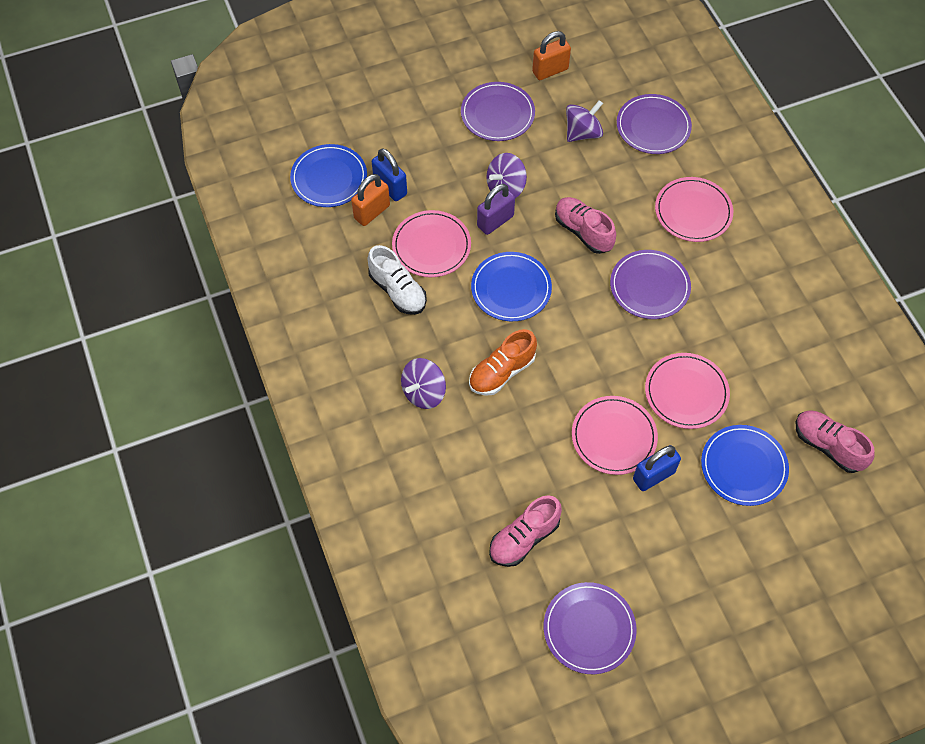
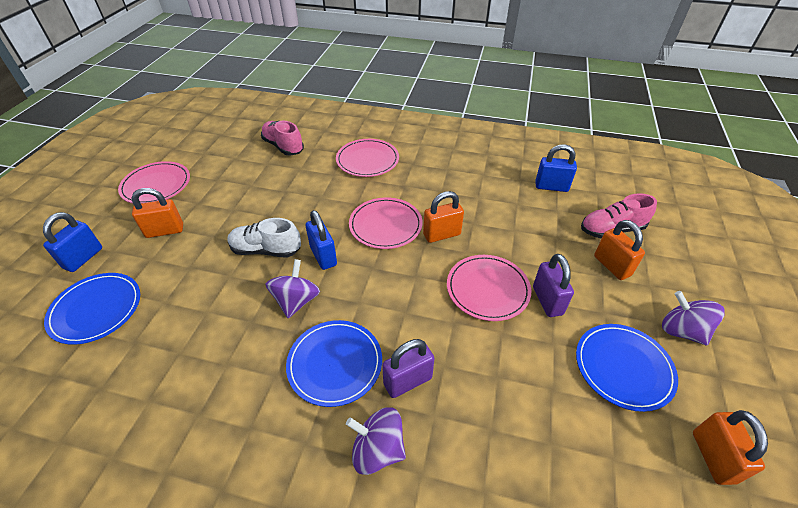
blue padlock: 2 -> 3
orange padlock: 2 -> 4
orange shoe: 1 -> 0
pink shoe: 3 -> 2
purple padlock: 1 -> 2
purple plate: 4 -> 0

